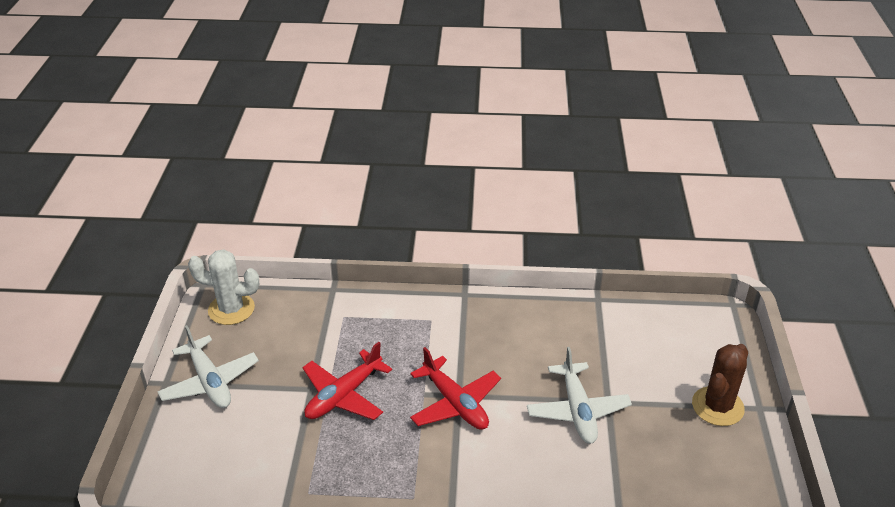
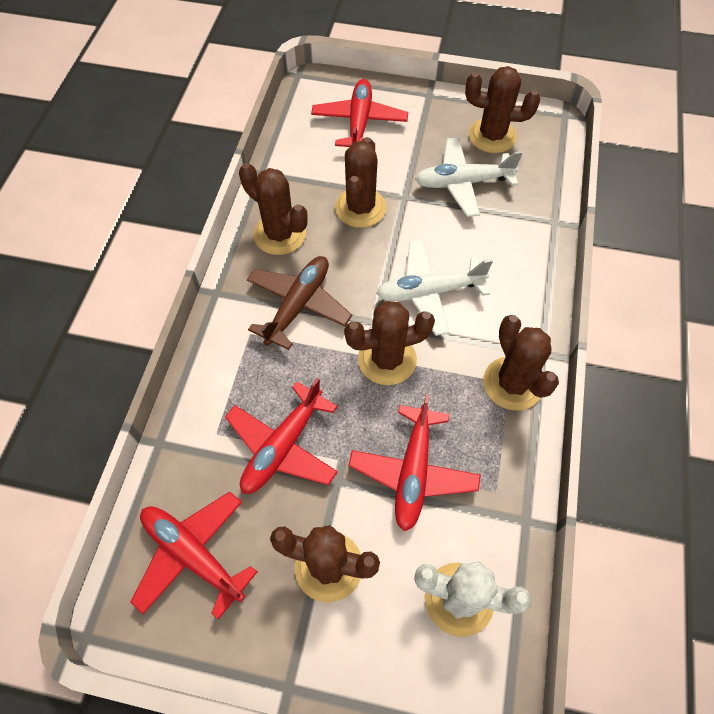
brown cactus: 1 -> 6
brown plane: 0 -> 1
red plane: 2 -> 4

